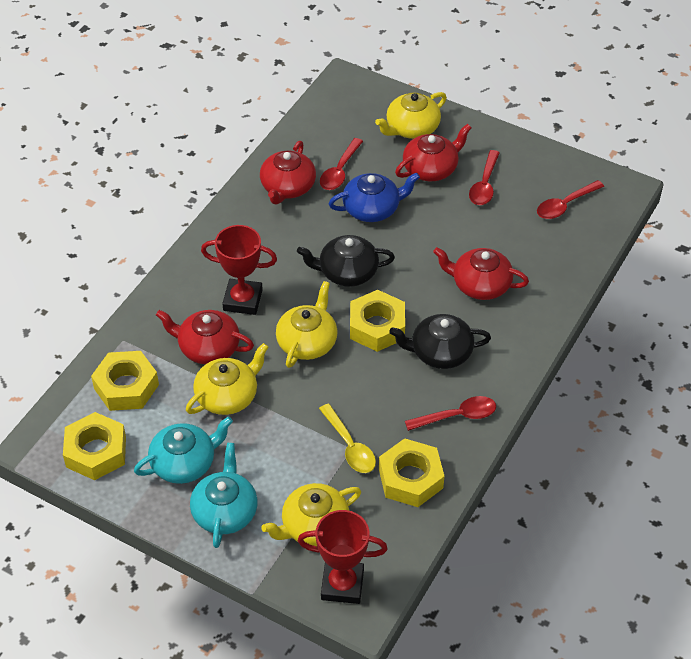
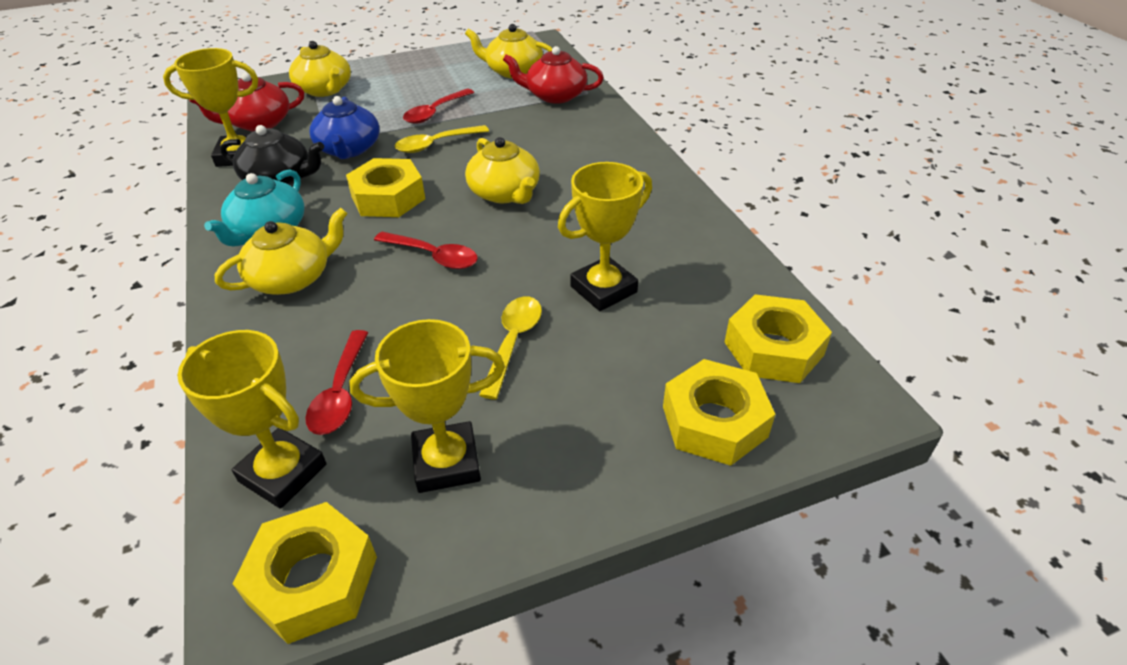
black teapot: 2 -> 1
red spoon: 4 -> 3
red teapot: 4 -> 2
red trophy: 2 -> 0
turquoise teapot: 2 -> 1
yellow spoon: 1 -> 2
yellow trophy: 0 -> 4

